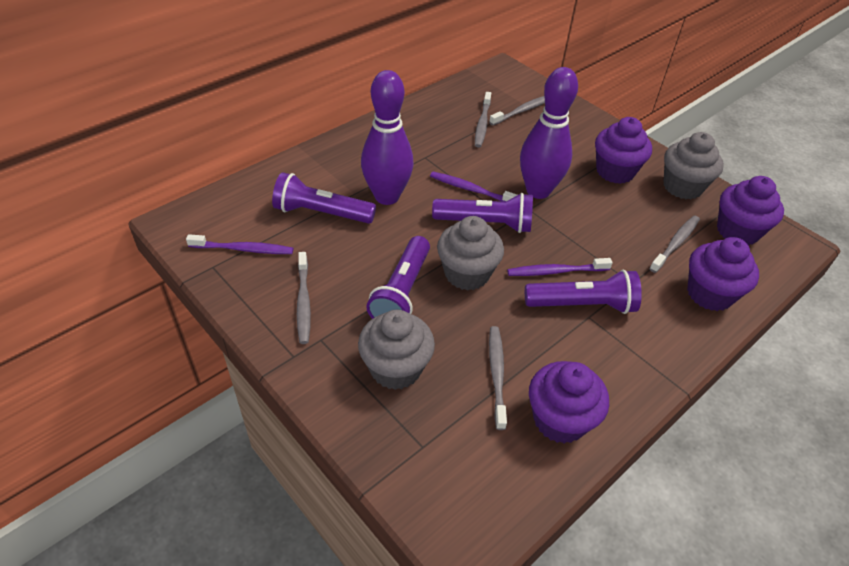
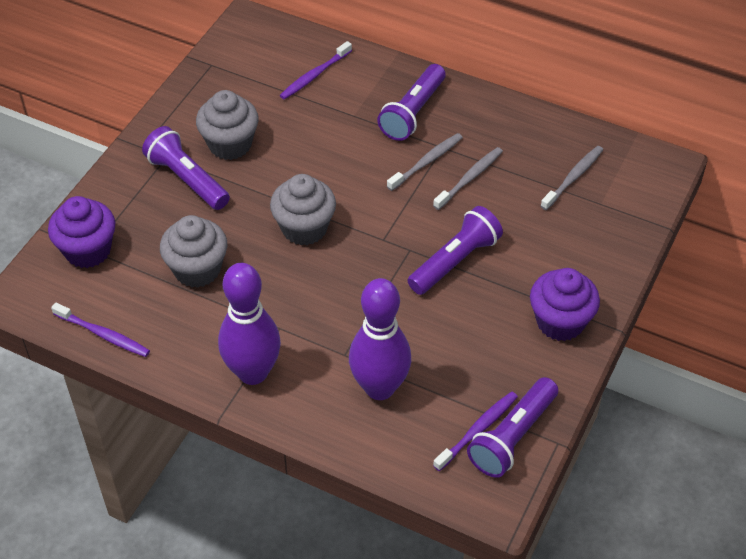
grey toothbrush: 5 -> 3
purple cupcake: 4 -> 2

